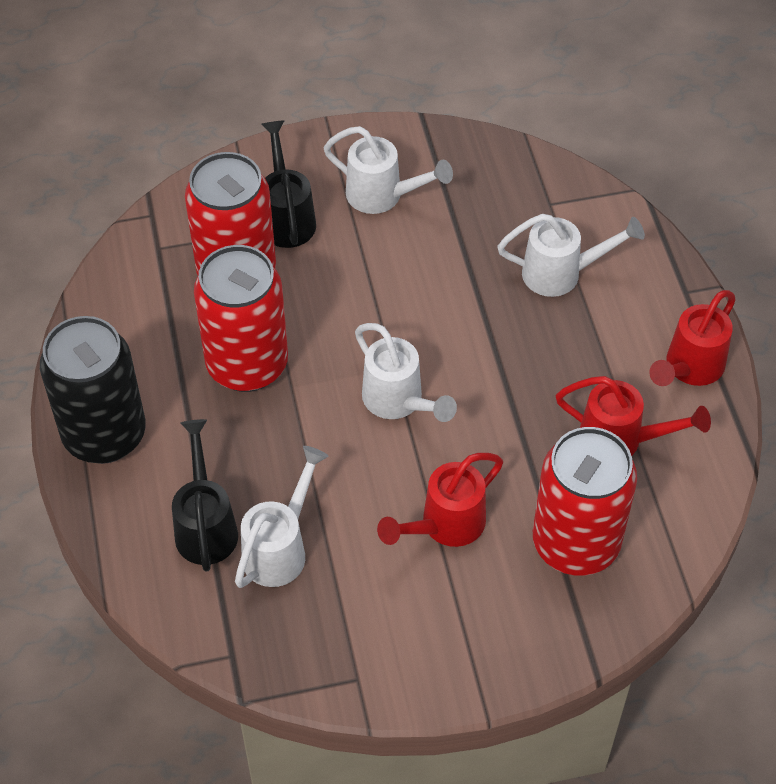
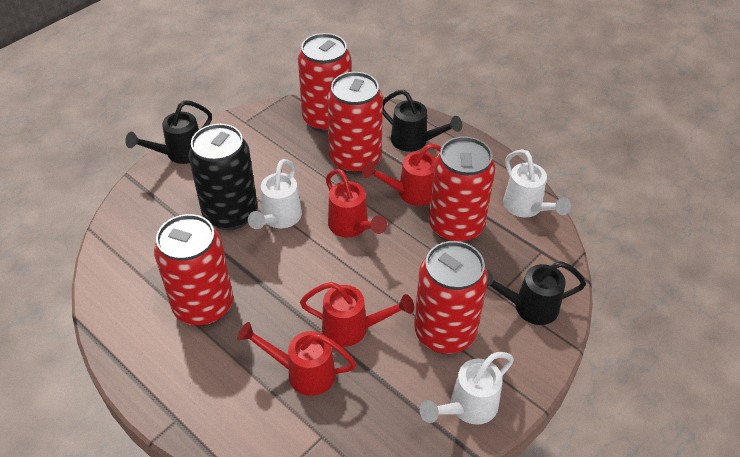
black watering can: 2 -> 3
red can: 3 -> 5
red watering can: 3 -> 4
white watering can: 4 -> 3

